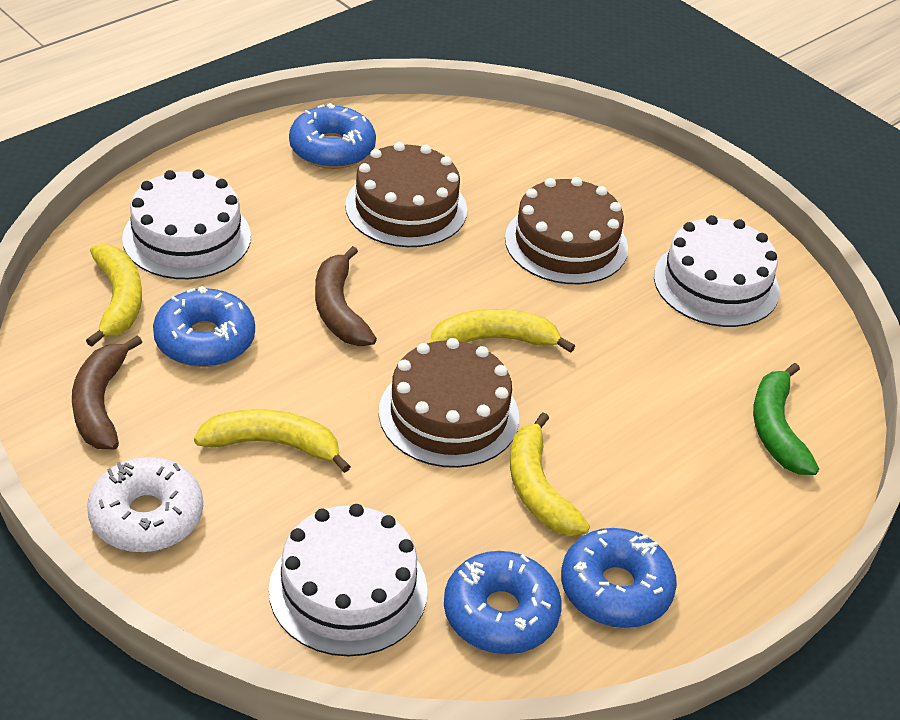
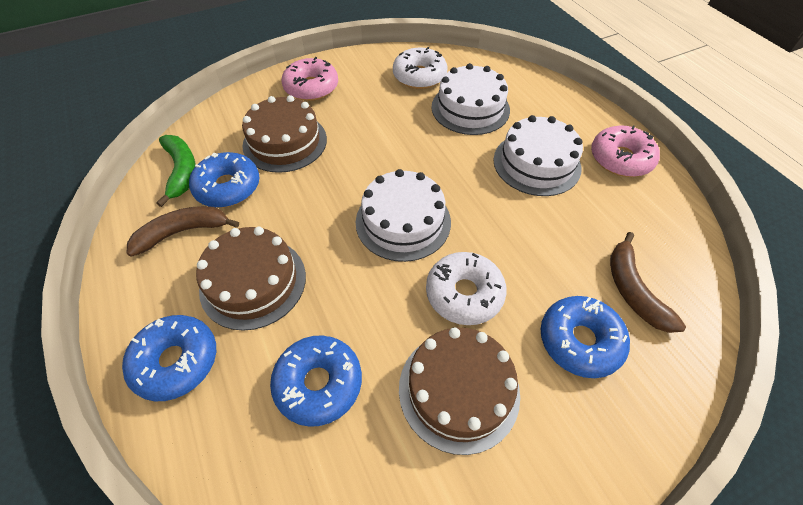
pink donut: 0 -> 2
white donut: 1 -> 2
yellow banana: 4 -> 0

